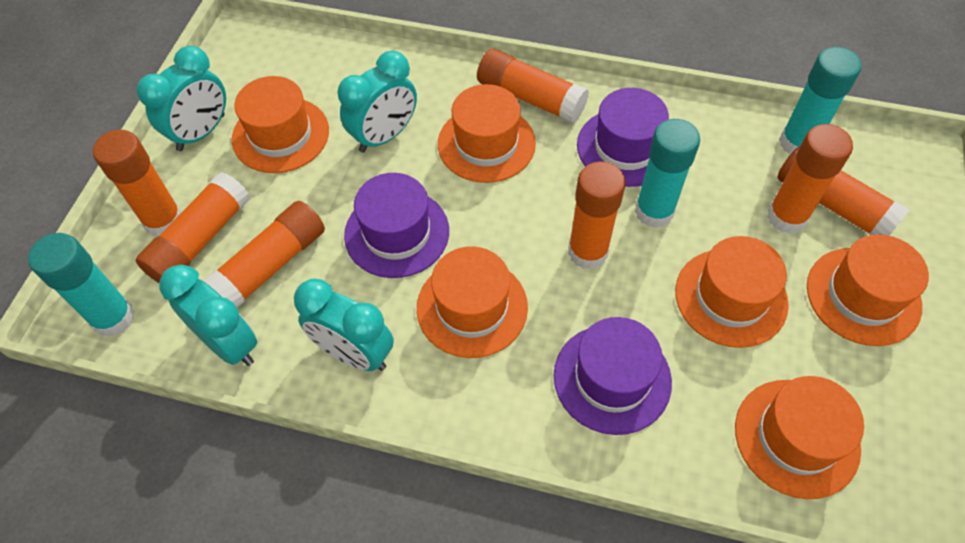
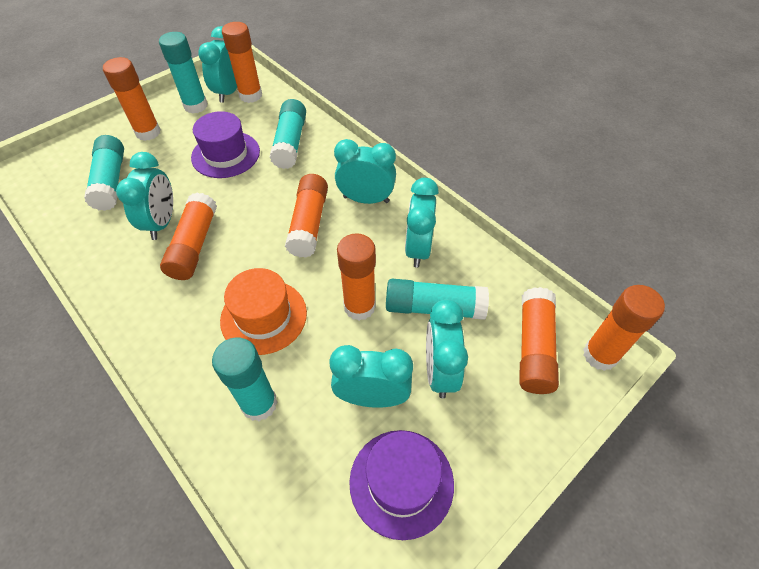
orange hat: 6 -> 1
purple hat: 3 -> 2
turquoise clock: 4 -> 6
turquoise glue stick: 3 -> 5

